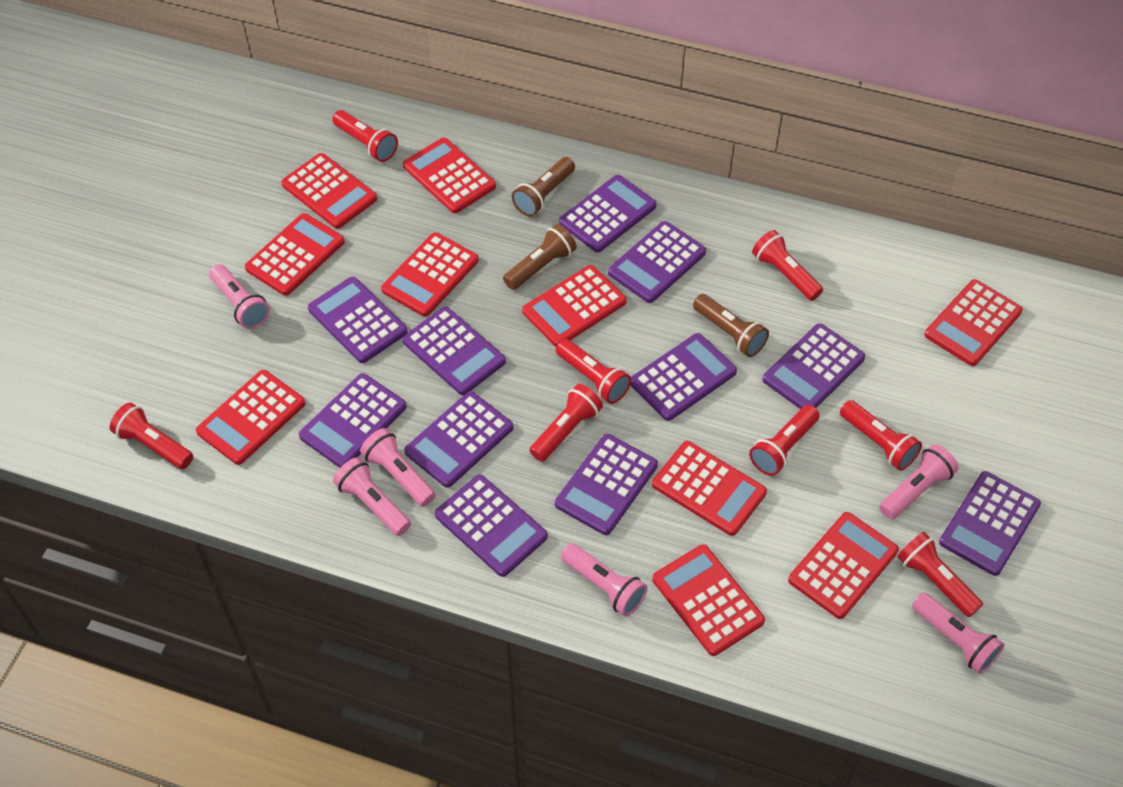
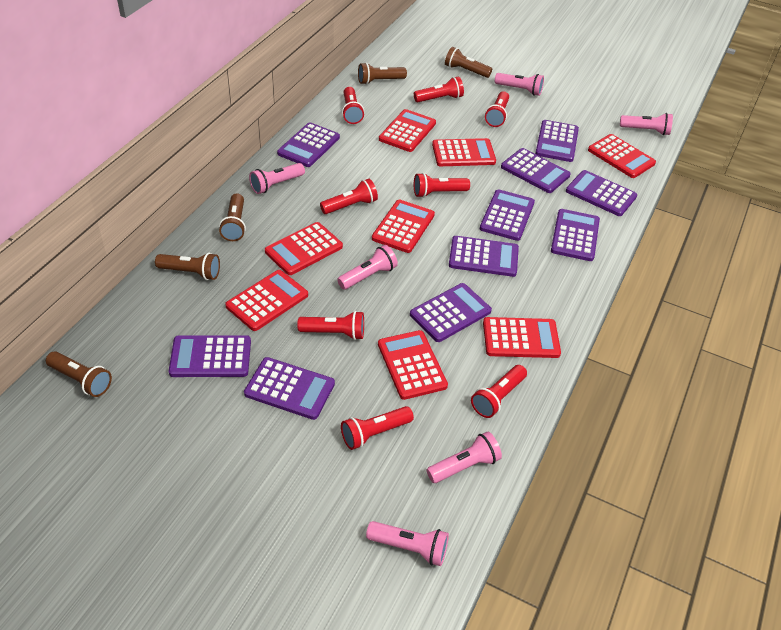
brown flashlight: 3 -> 5
purple calculator: 11 -> 10
red calculator: 10 -> 8

